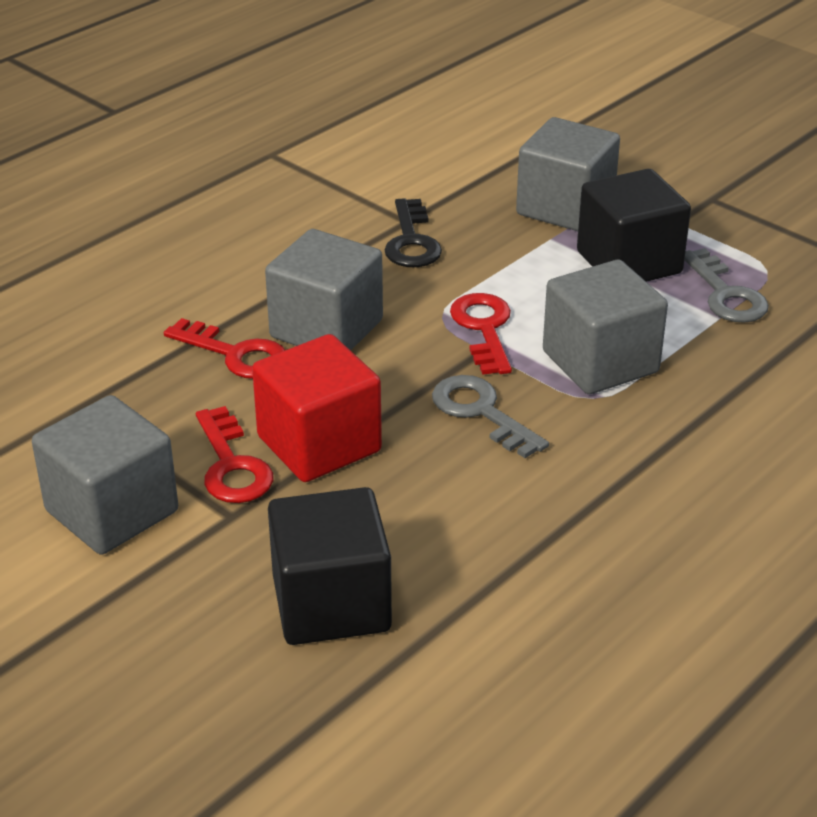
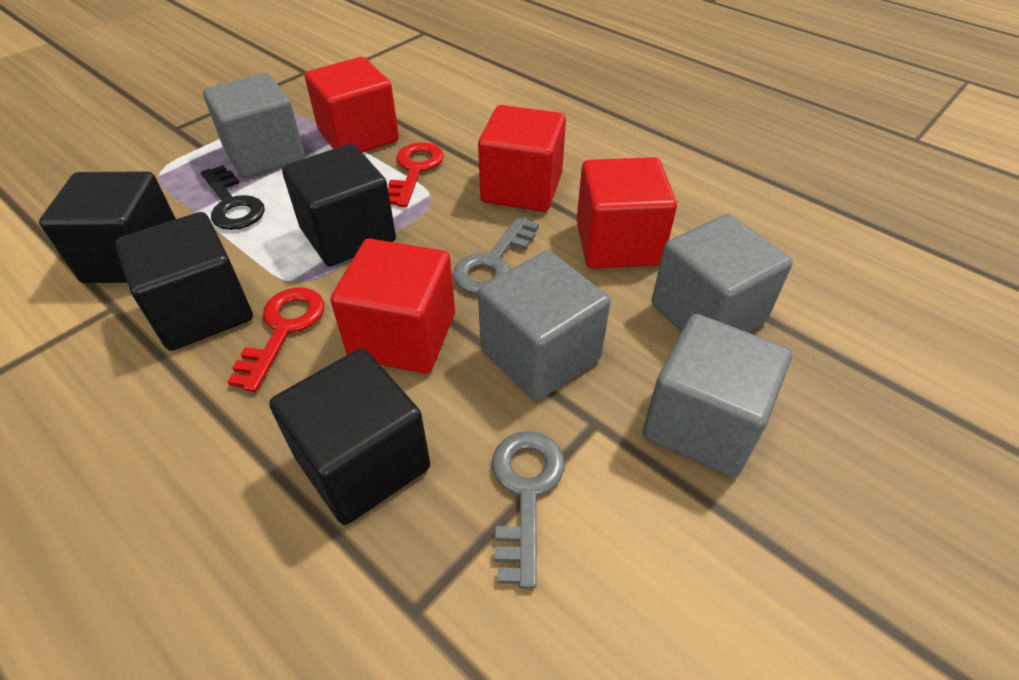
black cube: 2 -> 4
red cube: 1 -> 4
red key: 3 -> 2

